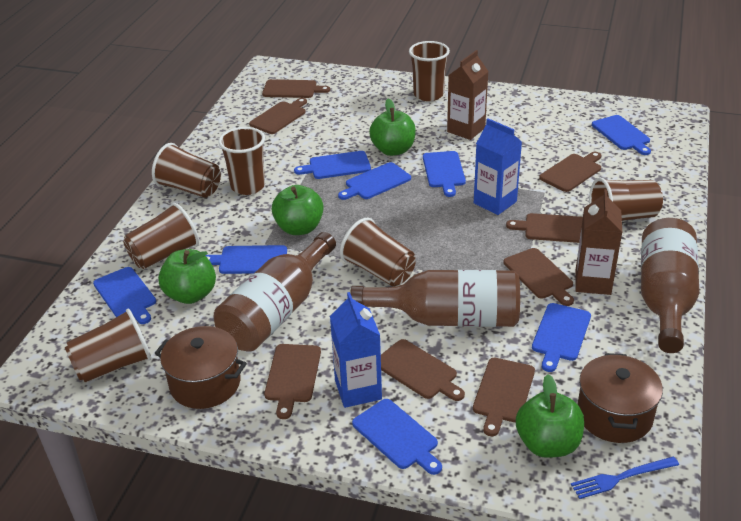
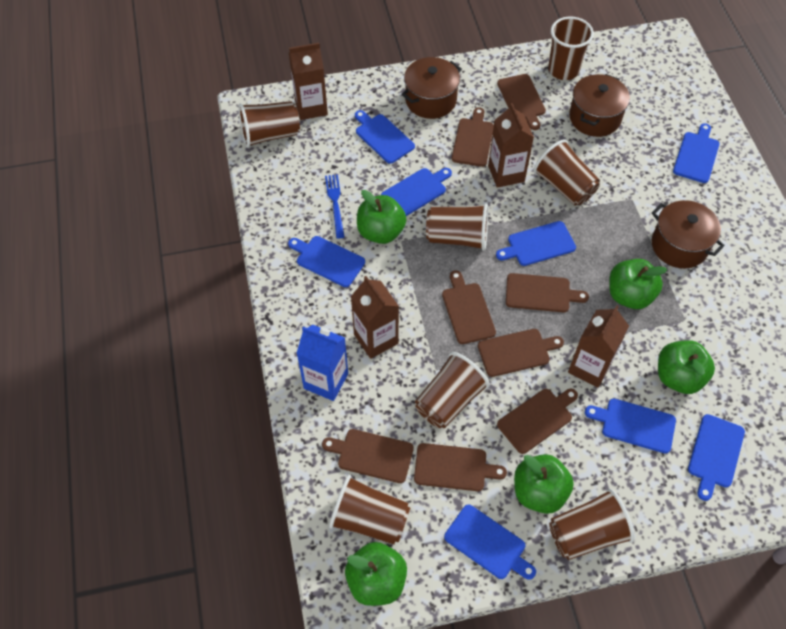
blue carton: 2 -> 1
brown bottle: 3 -> 0
brown carton: 2 -> 4
brown pot: 2 -> 3
green apple: 4 -> 5

